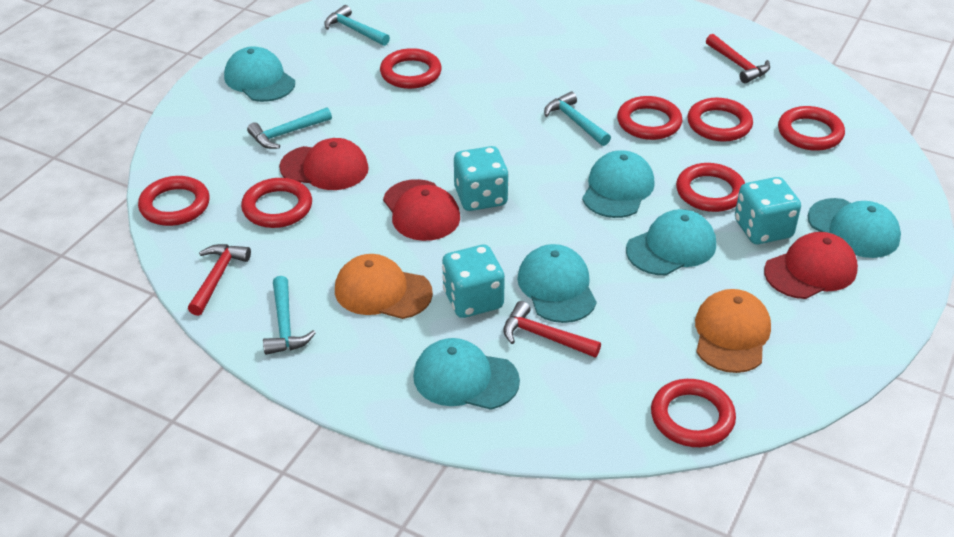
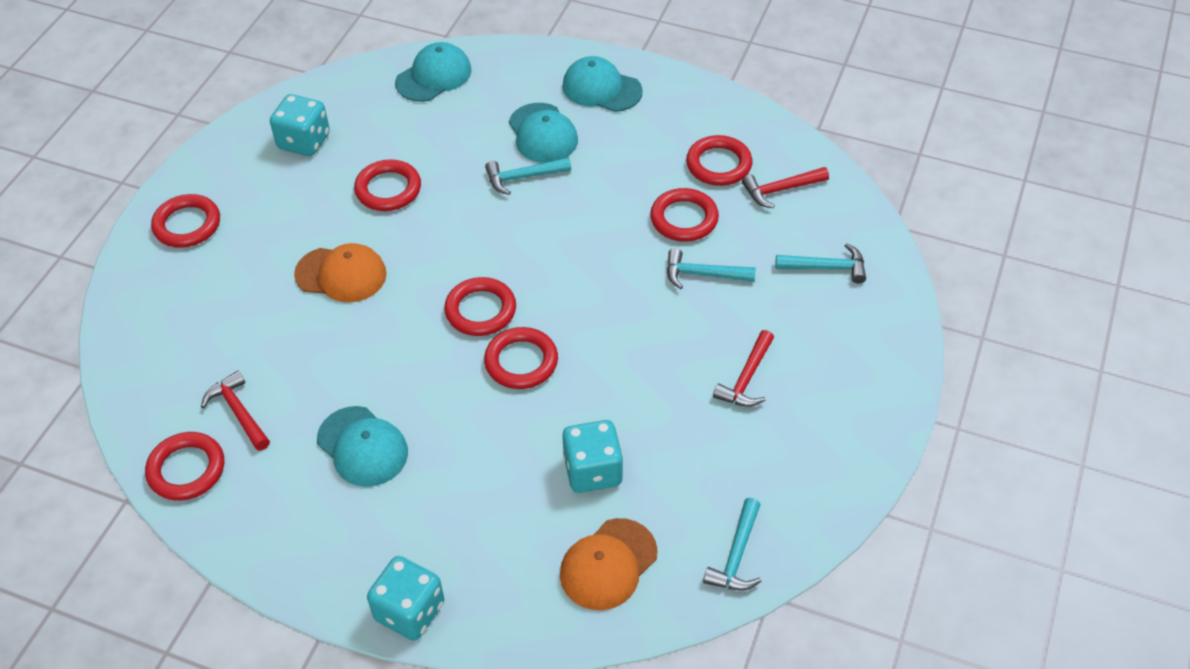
red cap: 3 -> 0
red ring: 8 -> 7
turquoise cap: 6 -> 4

